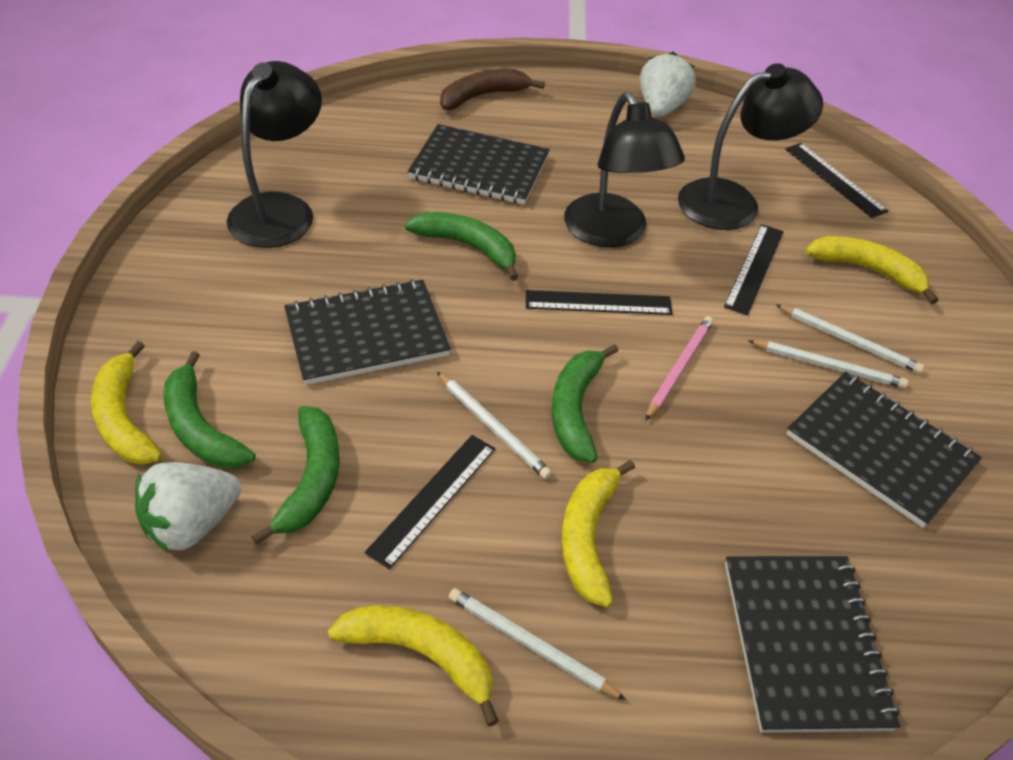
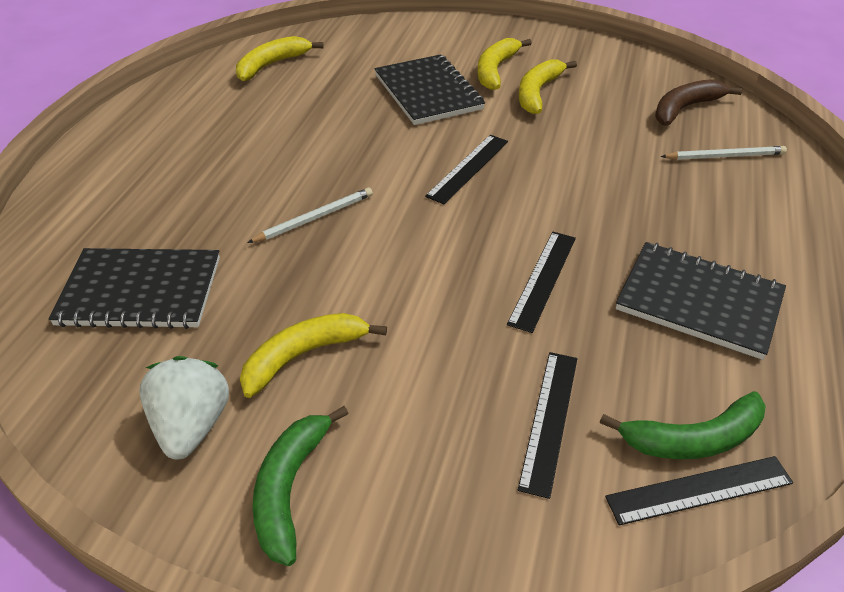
black lamp: 3 -> 0
black notebook: 4 -> 3
green banana: 4 -> 2
pink pencil: 1 -> 0
white pencil: 4 -> 2
white strawberry: 2 -> 1

